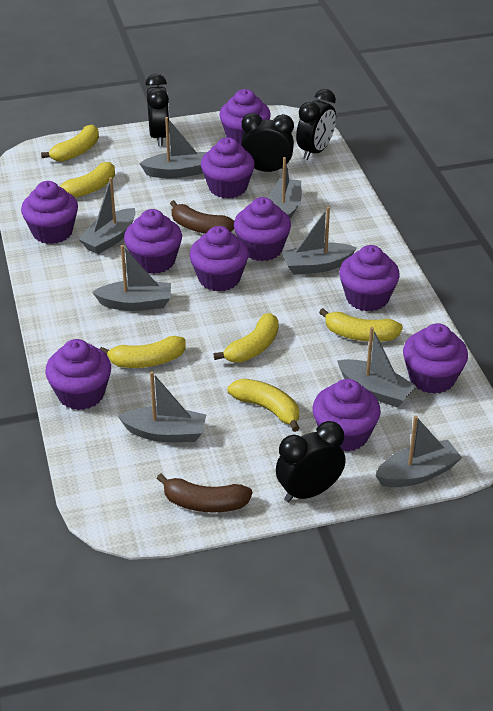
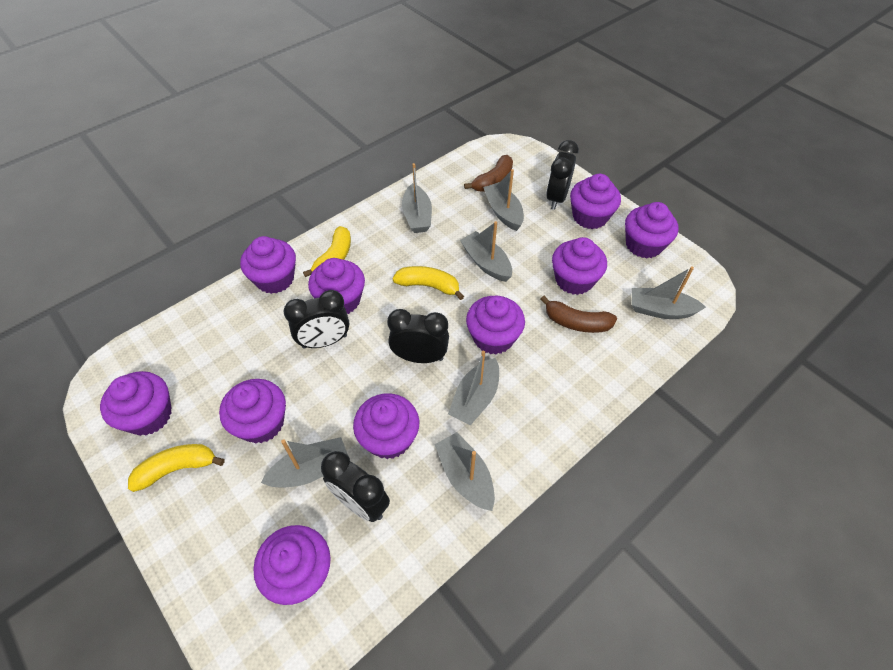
grey boat: 8 -> 7
yellow banana: 6 -> 3

